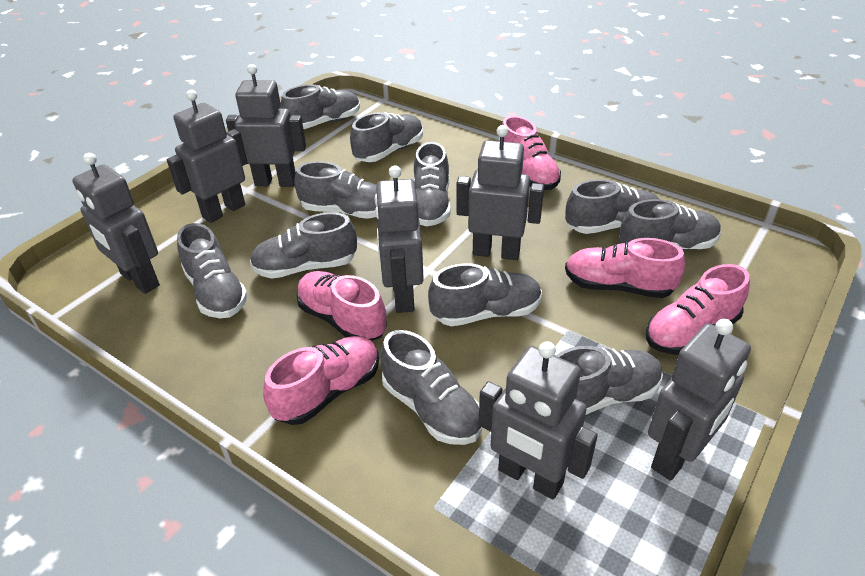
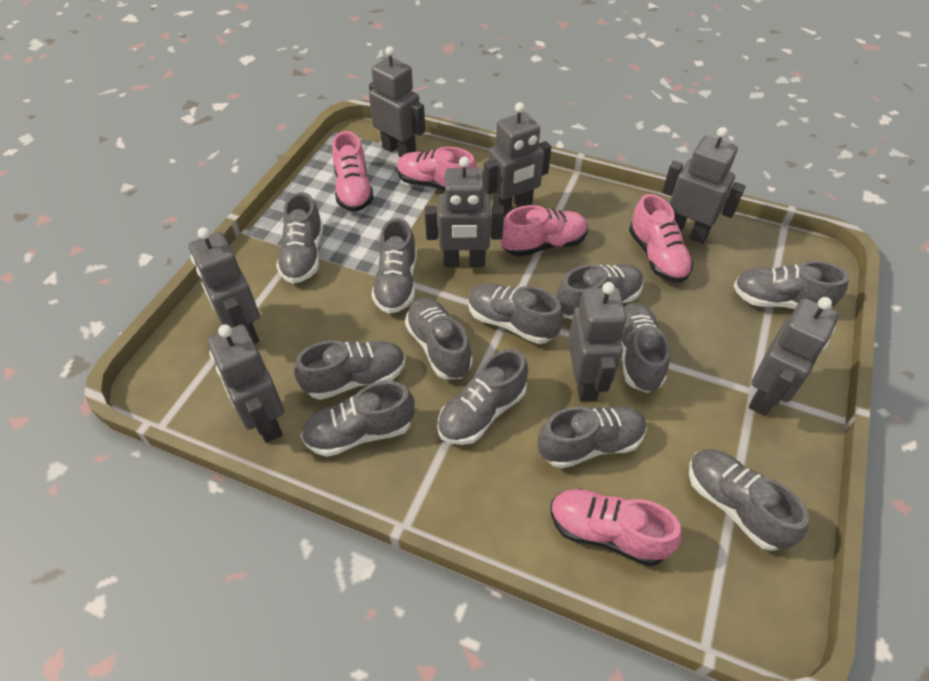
grey robot: 7 -> 8
grey shoe: 11 -> 12

